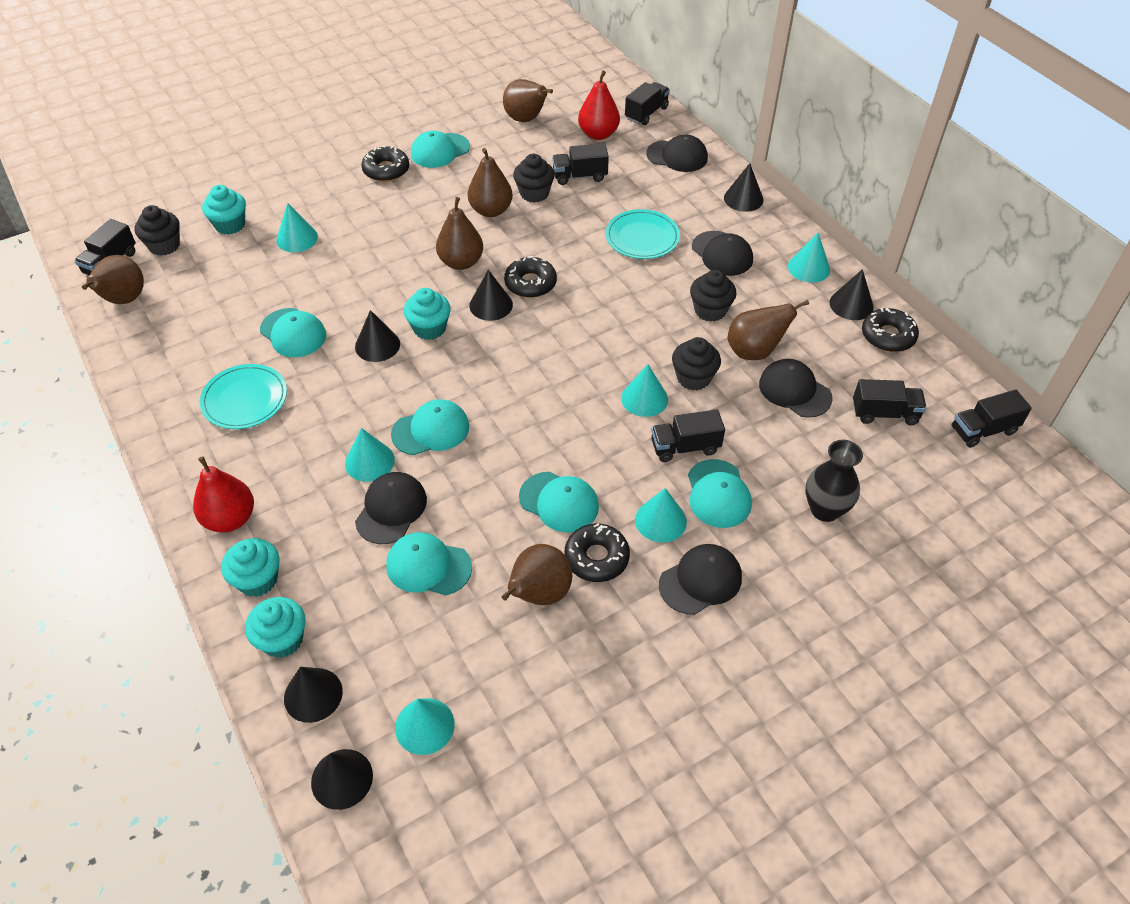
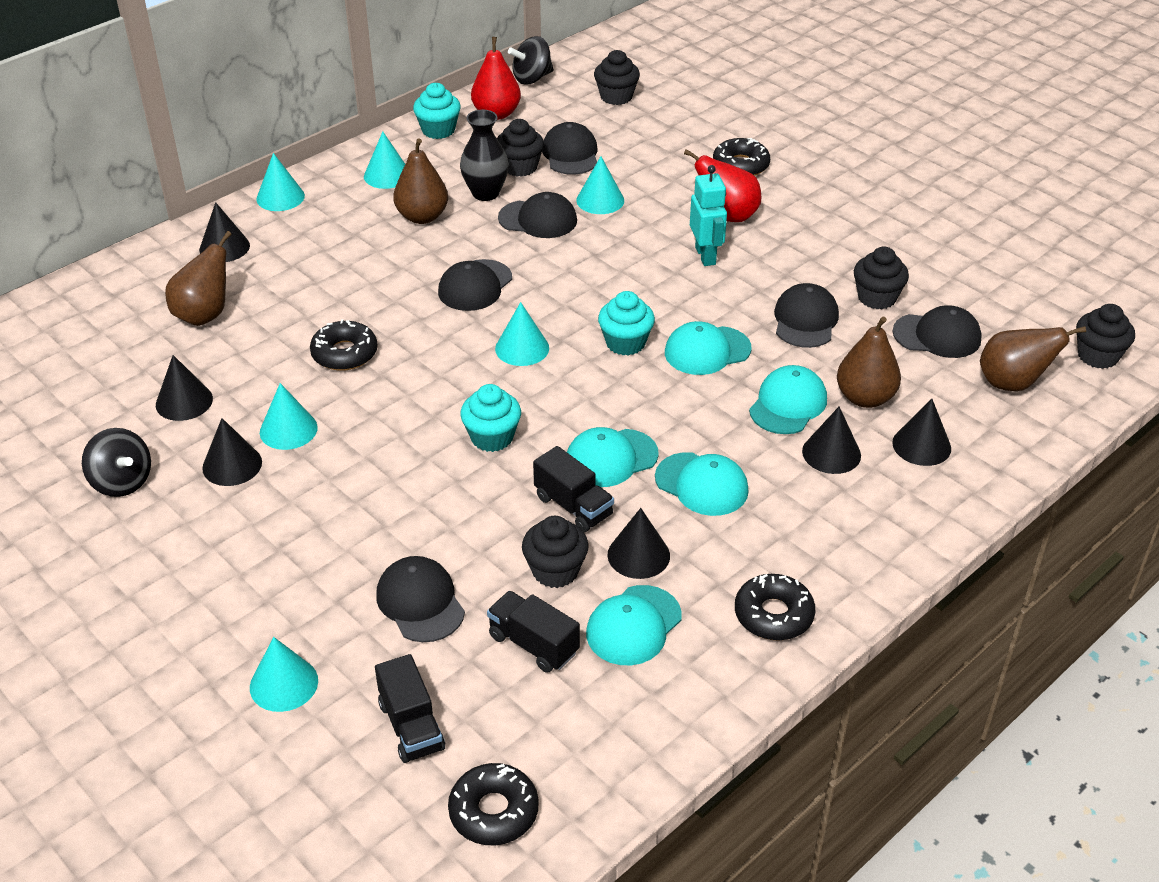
black cap: 5 -> 6
black cupcake: 4 -> 5
black spinning top: 0 -> 2
black truck: 6 -> 3
brown pear: 6 -> 4
turquoise cap: 6 -> 5
turquoise cupcake: 4 -> 3
turquoise plate: 2 -> 0
turquoise robot: 0 -> 1

